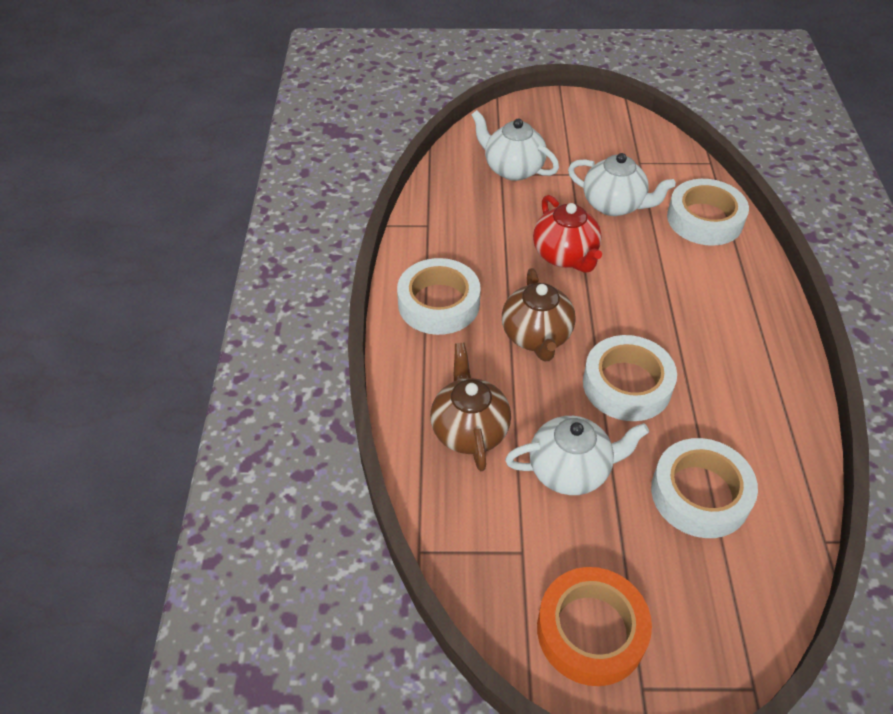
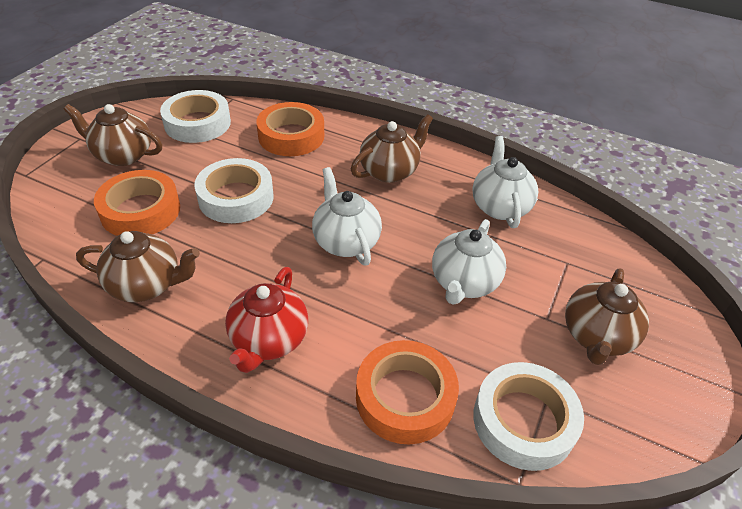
brown teapot: 2 -> 4
orange tape: 1 -> 3
white tape: 4 -> 3

